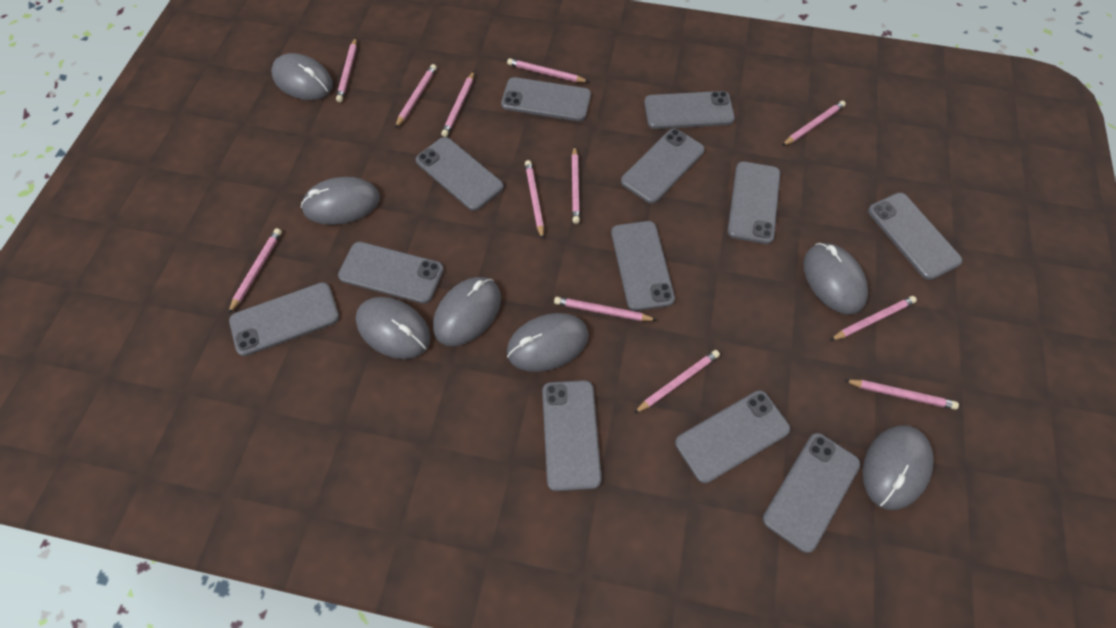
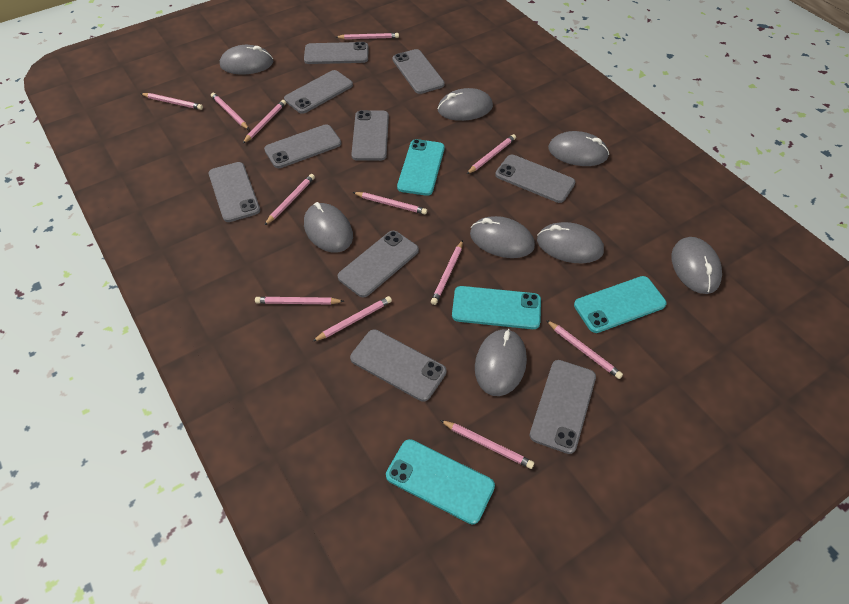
grey mouse: 7 -> 8
grey phone: 12 -> 10
turquoise phone: 0 -> 4

